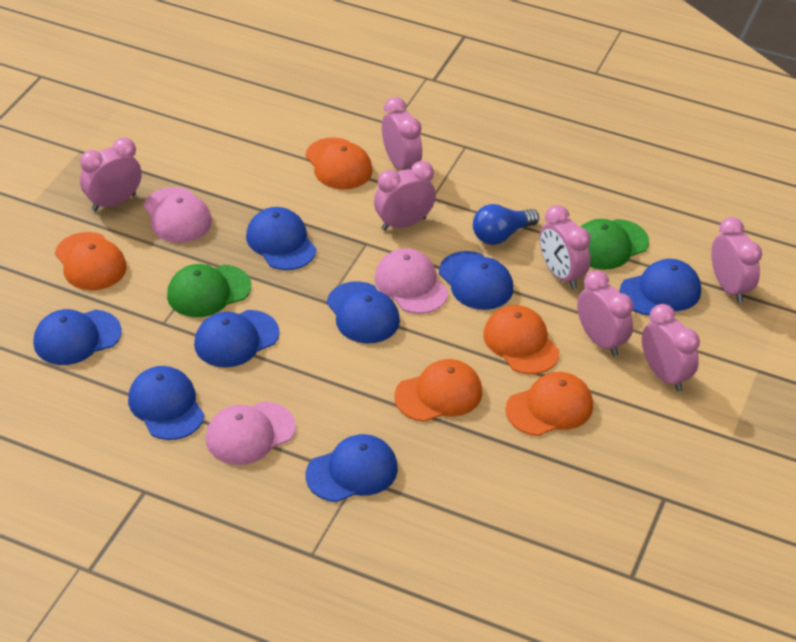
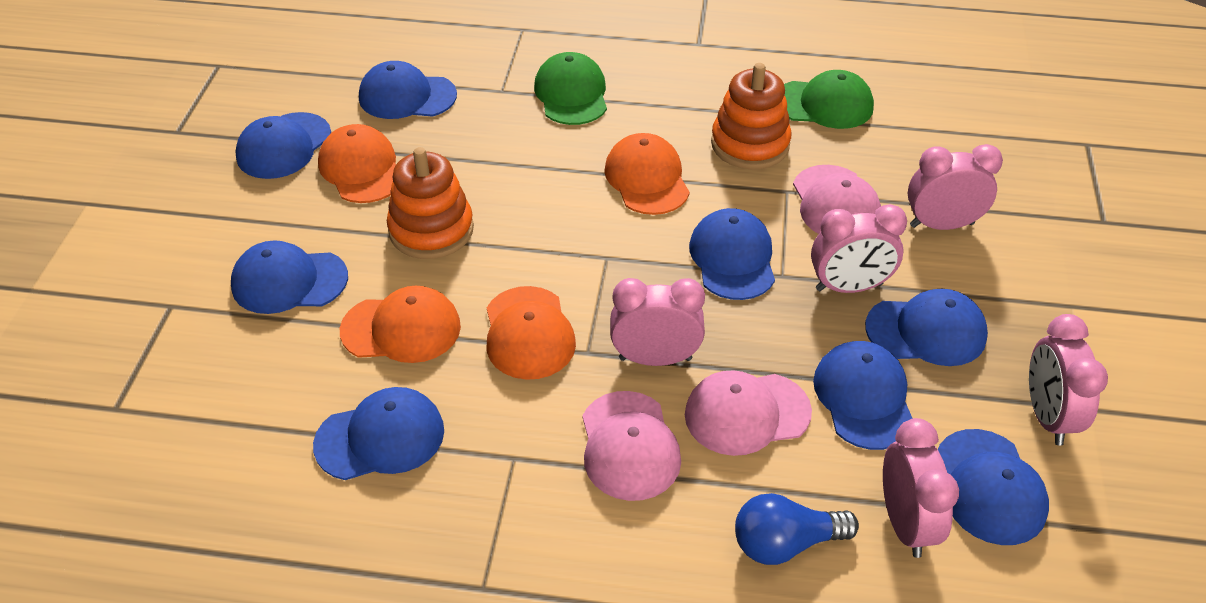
orange cap: 5 -> 4
orange stacking toy: 0 -> 2
pink clock: 7 -> 5

